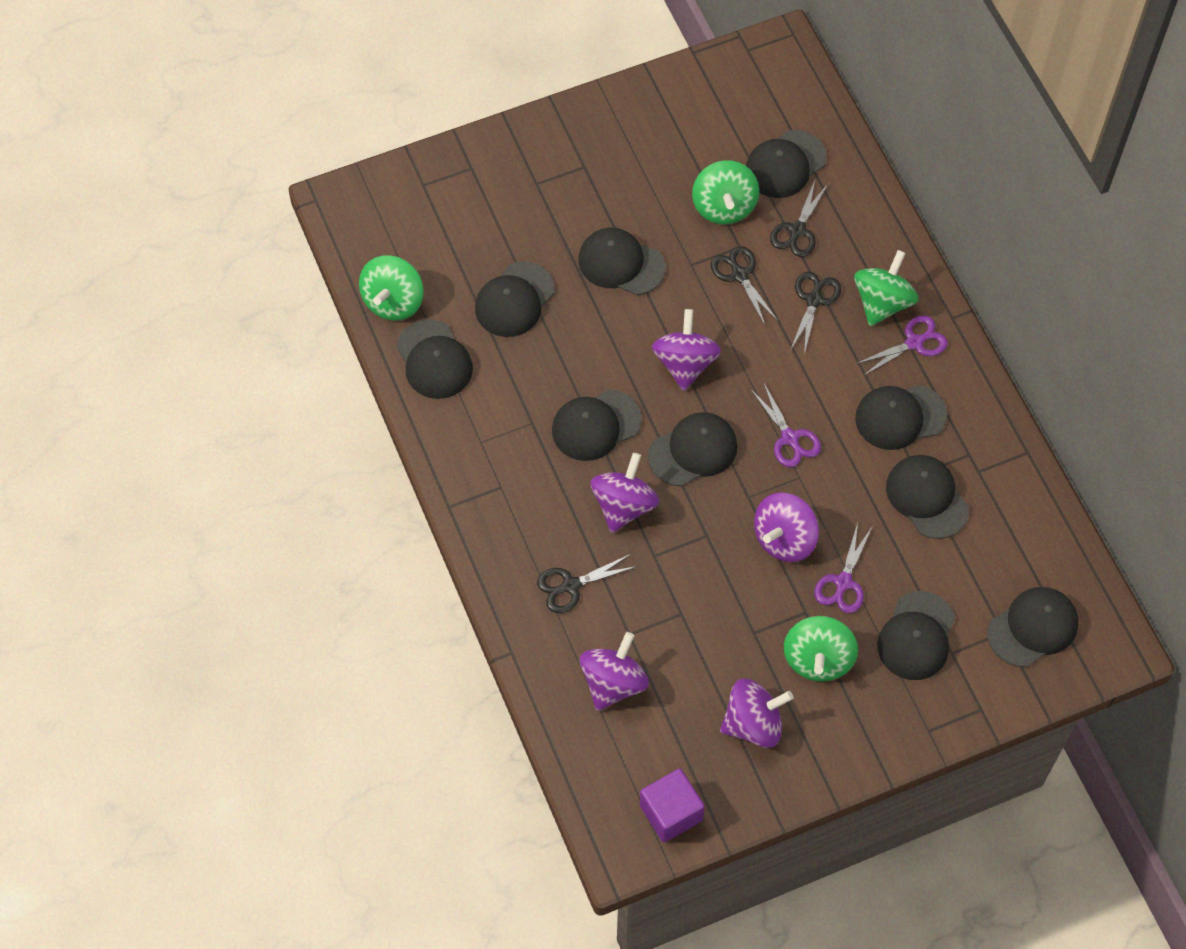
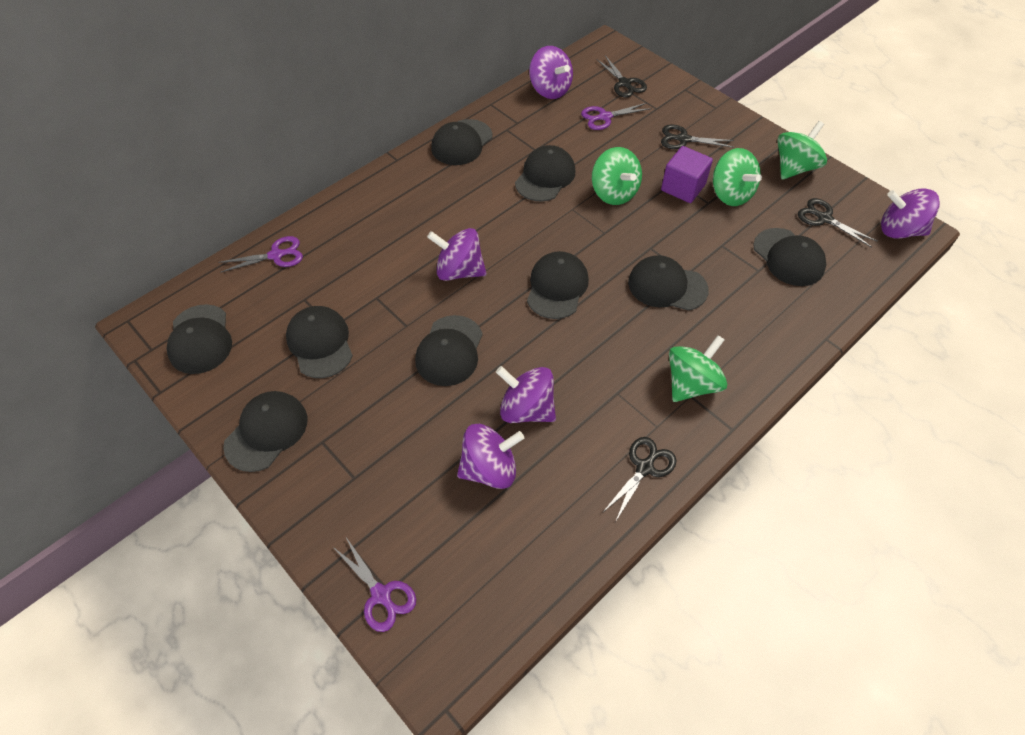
black cap: 10 -> 9

